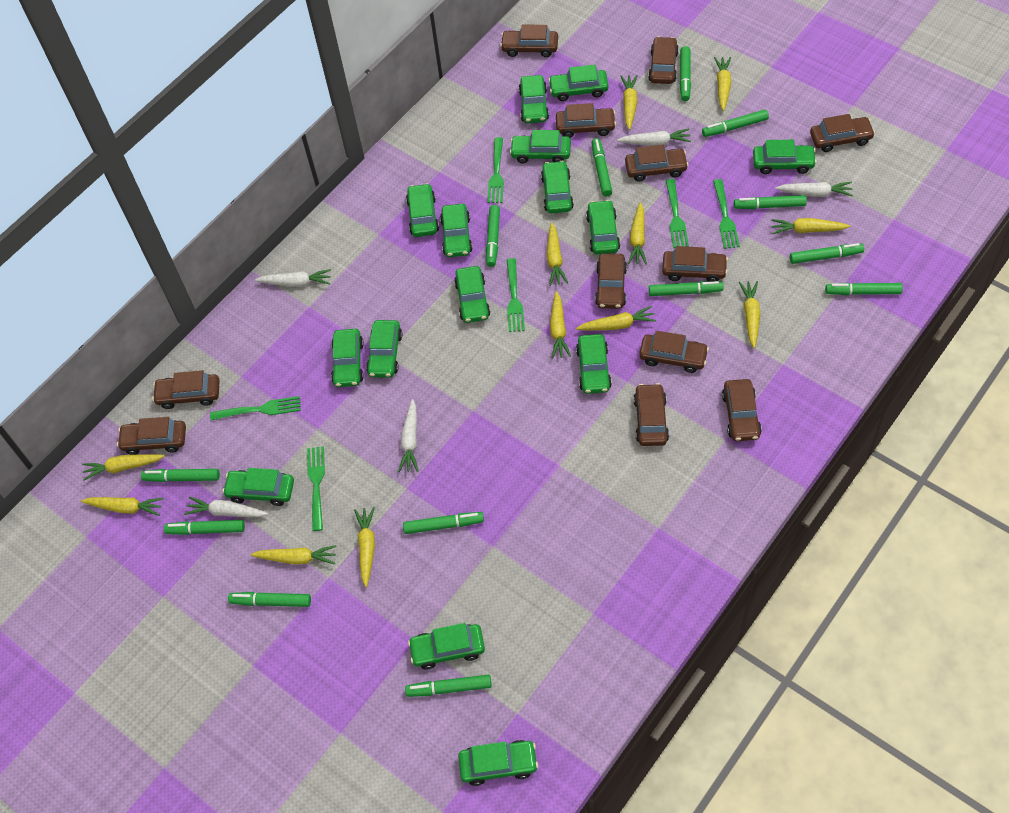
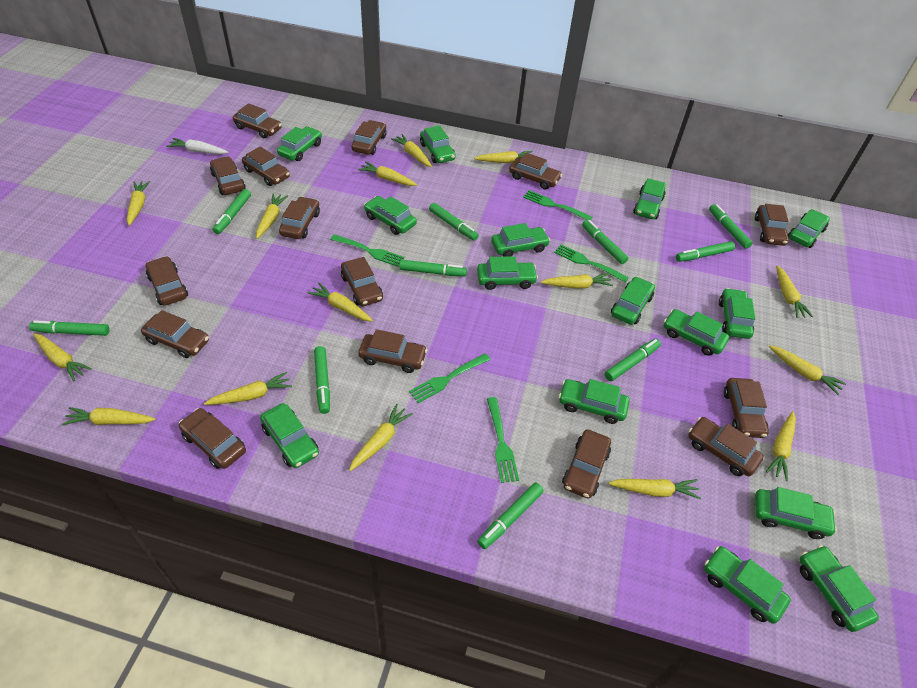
brown car: 12 -> 15
green fork: 6 -> 5
green marker: 13 -> 10
white carrot: 5 -> 1
yellow carrot: 12 -> 15

